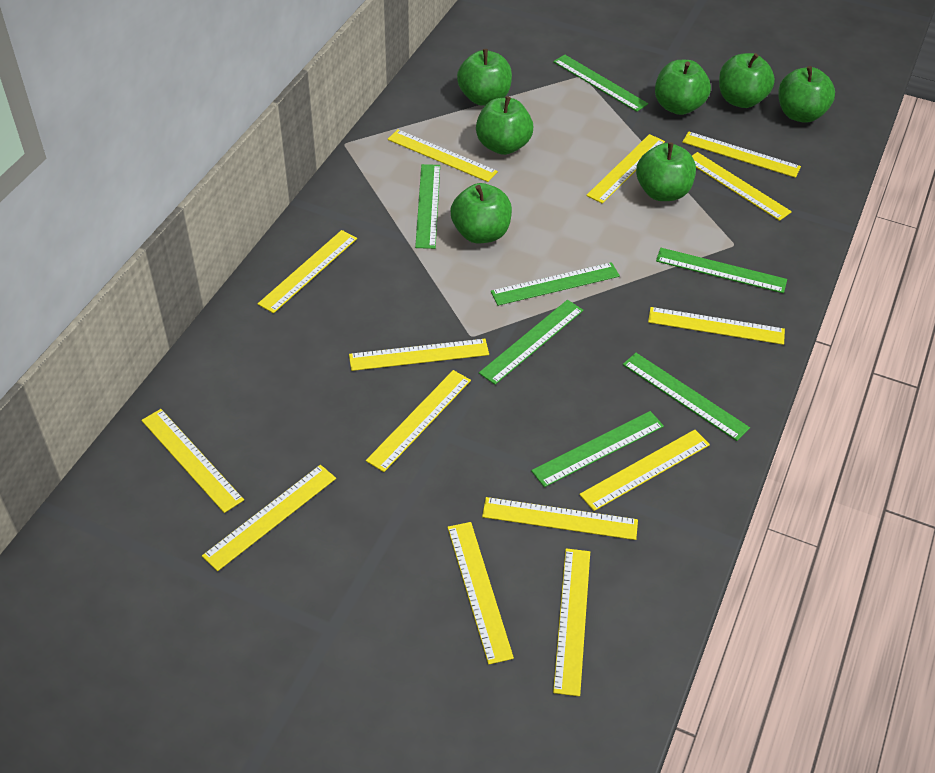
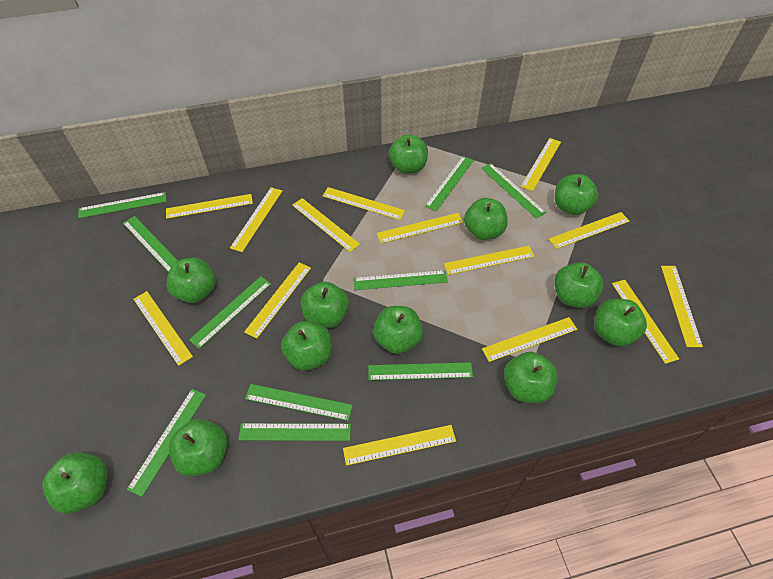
green apple: 7 -> 12
green ruler: 7 -> 10

